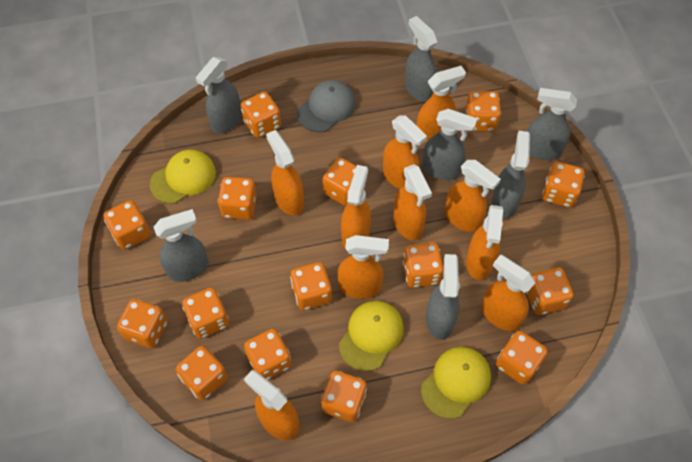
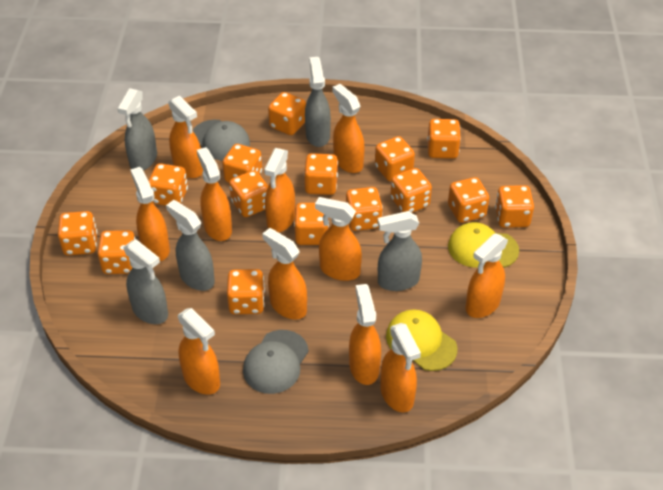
grey cap: 1 -> 2
grey spray bottle: 7 -> 5
orange spray bottle: 10 -> 11
yellow cap: 3 -> 2

